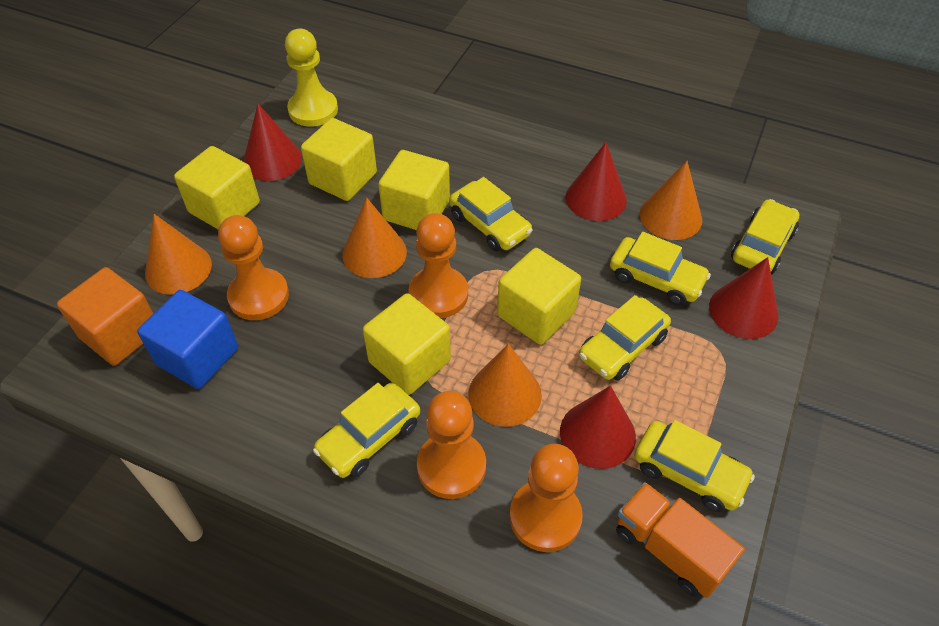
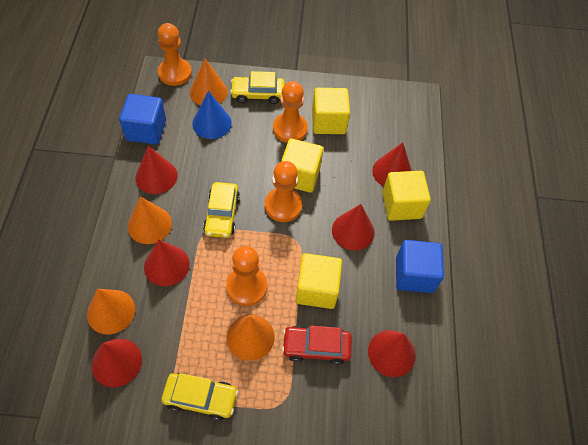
blue cone: 0 -> 1
blue cube: 1 -> 2
orange cube: 1 -> 0
orange truck: 1 -> 0
red car: 0 -> 1
red cone: 4 -> 6
yellow car: 6 -> 3
yellow cube: 5 -> 4
yellow pawn: 1 -> 0

